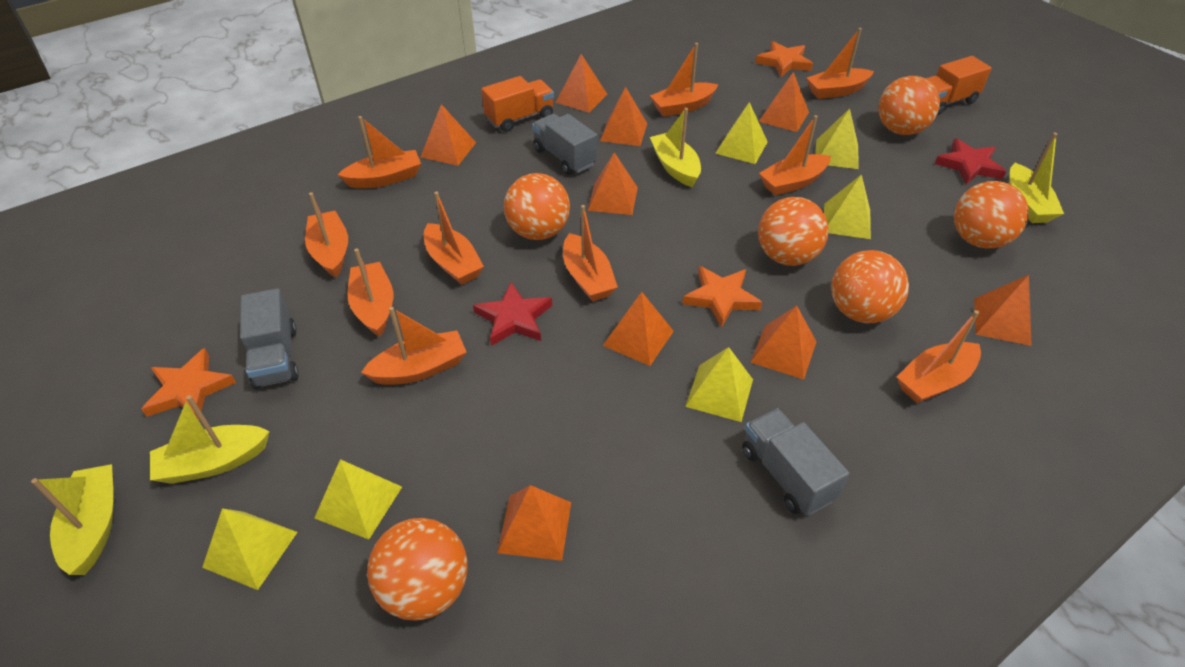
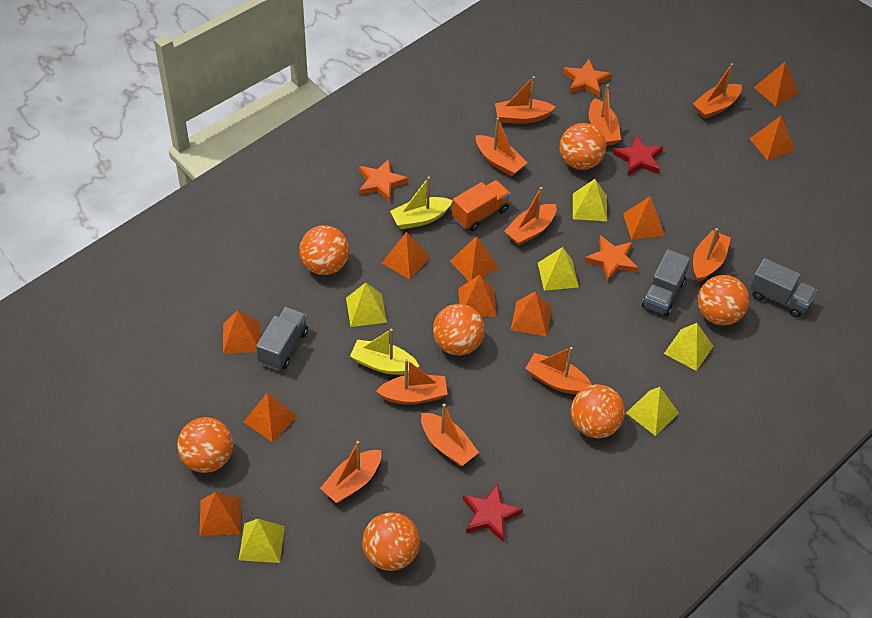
orange ball: 6 -> 7
orange pyramid: 9 -> 10
orange truck: 2 -> 1
yellow boat: 4 -> 2

